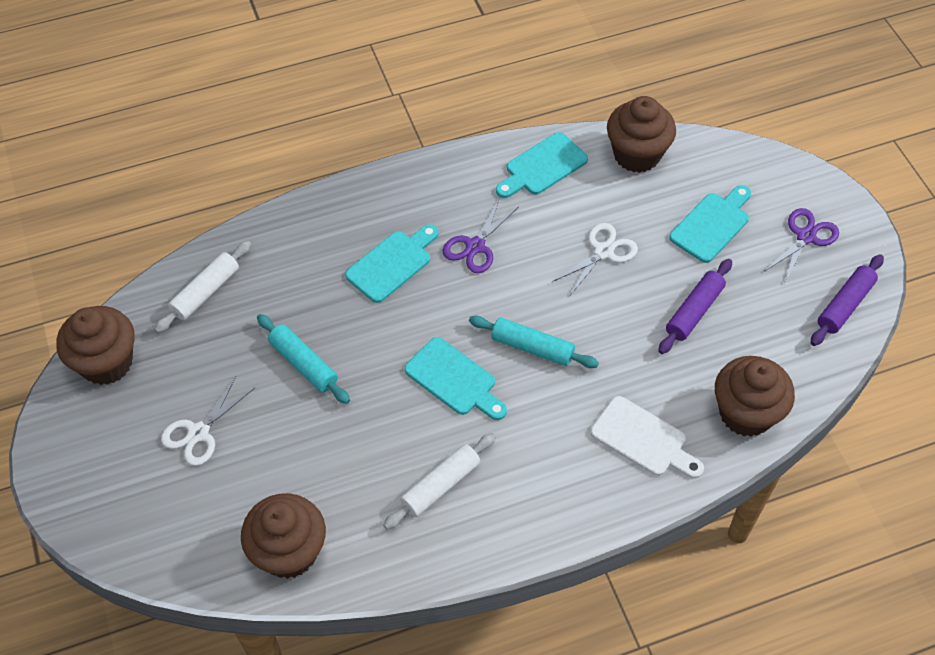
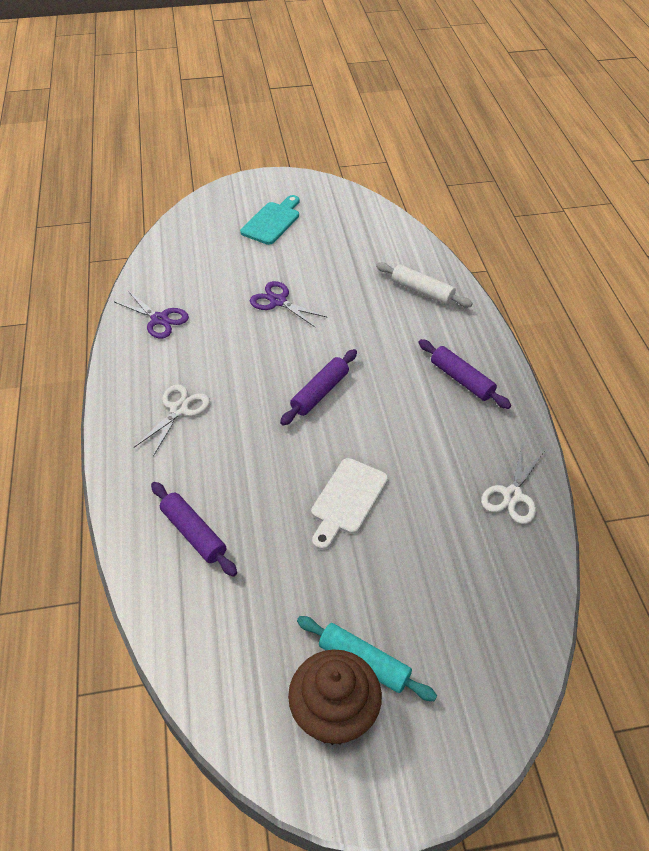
brown cupcake: 4 -> 1
purple rolling pin: 2 -> 3
turquoise cutting board: 4 -> 1
turquoise rolling pin: 2 -> 1
white rolling pin: 2 -> 1

